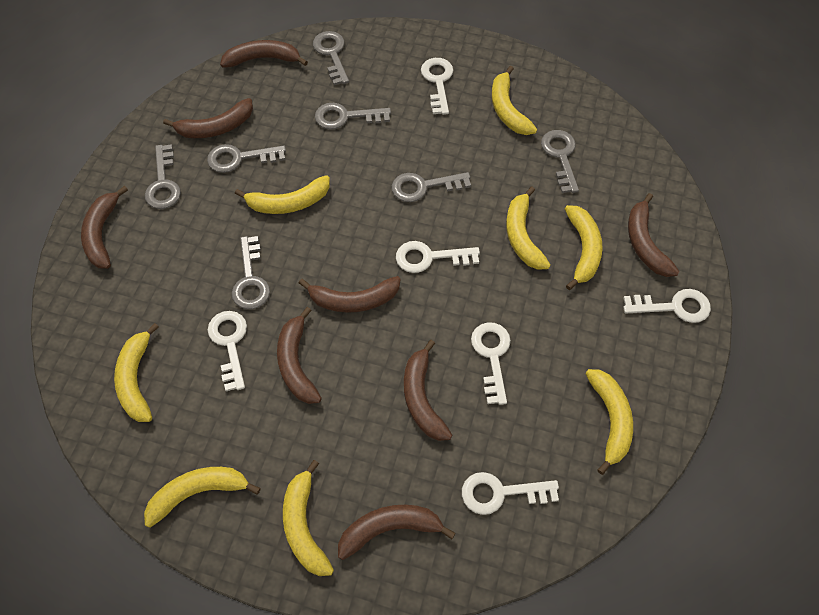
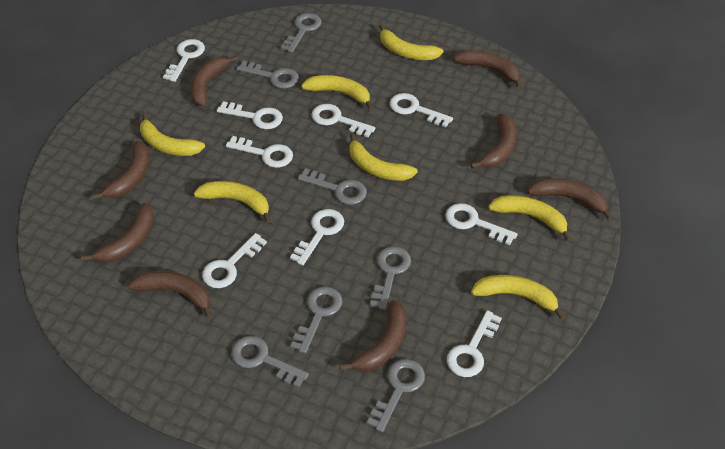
white key: 6 -> 9
yellow banana: 8 -> 7

